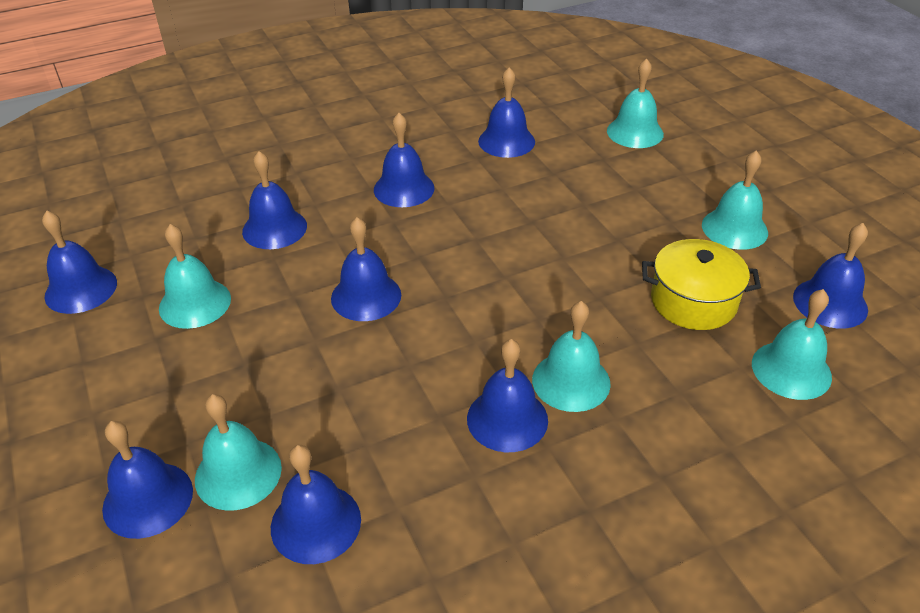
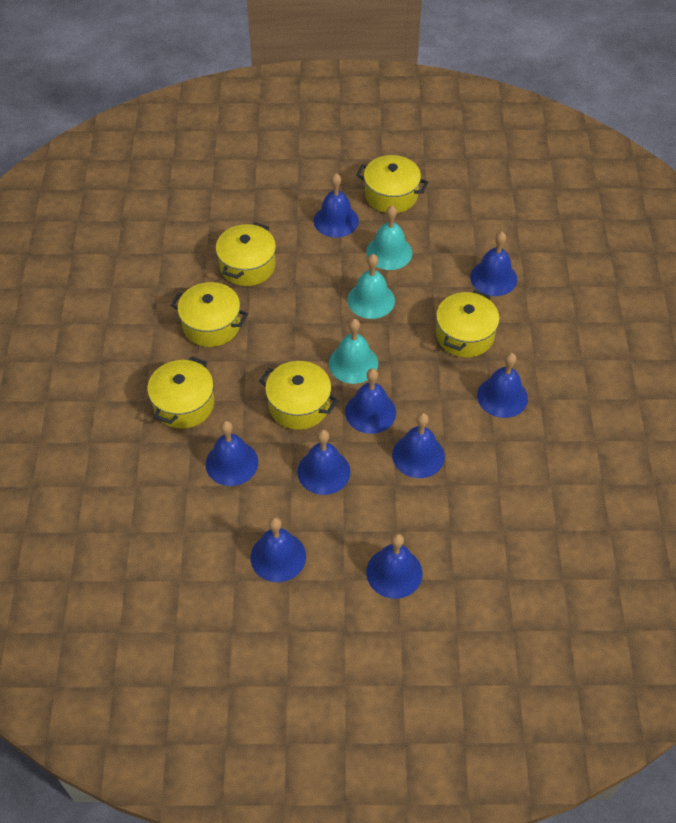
turquoise bell: 6 -> 3
yellow pot: 1 -> 6

